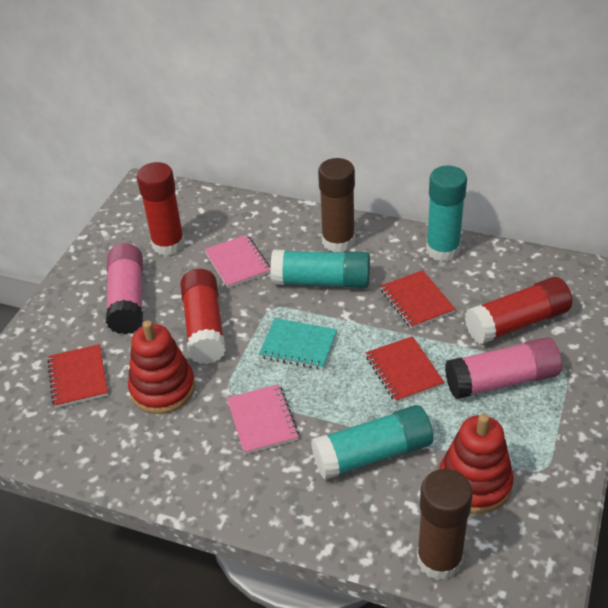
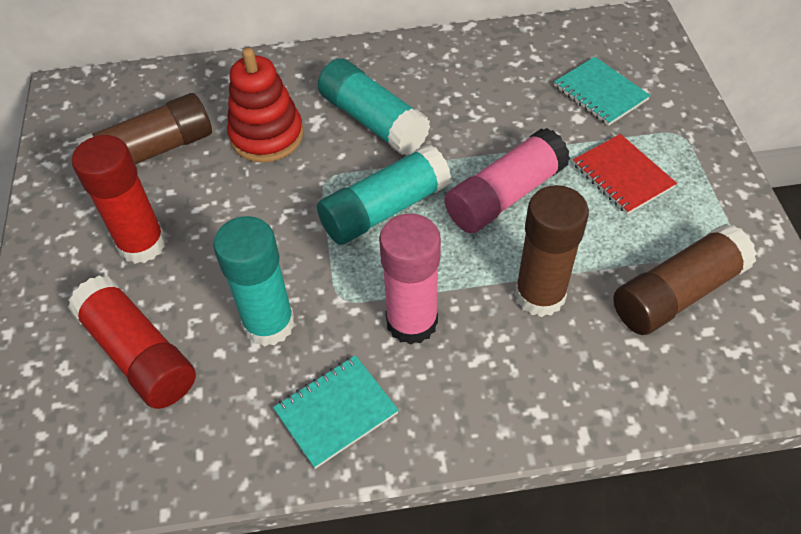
brown glue stick: 2 -> 3
pink notebook: 2 -> 0
red glue stick: 3 -> 2
red notebook: 3 -> 1
red stacking toy: 2 -> 1
turquoise notebook: 1 -> 2

